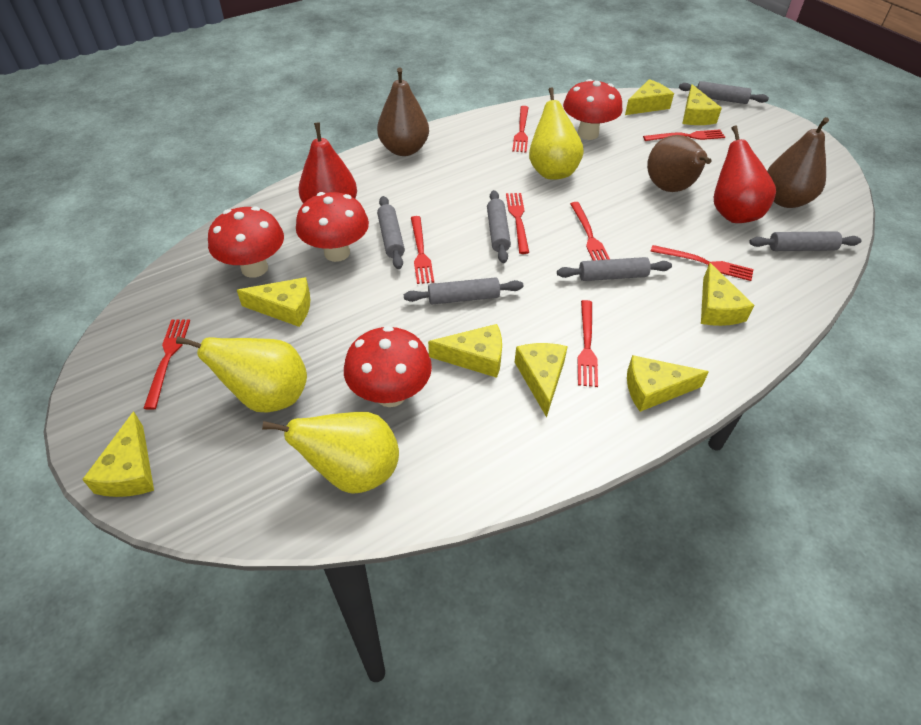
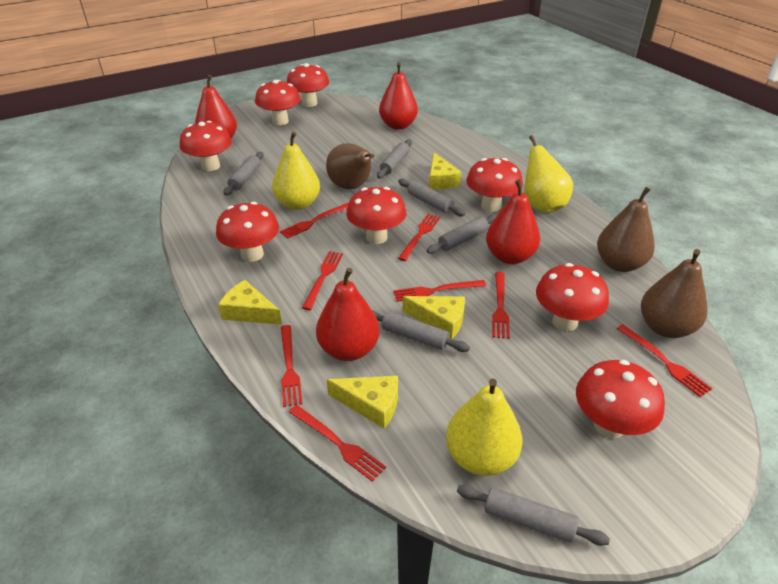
red mushroom: 4 -> 8
red pear: 2 -> 4
yellow cheese: 8 -> 4

